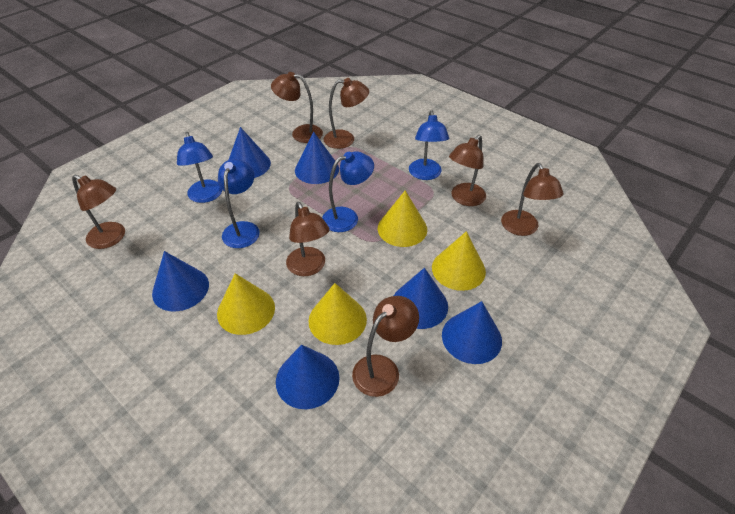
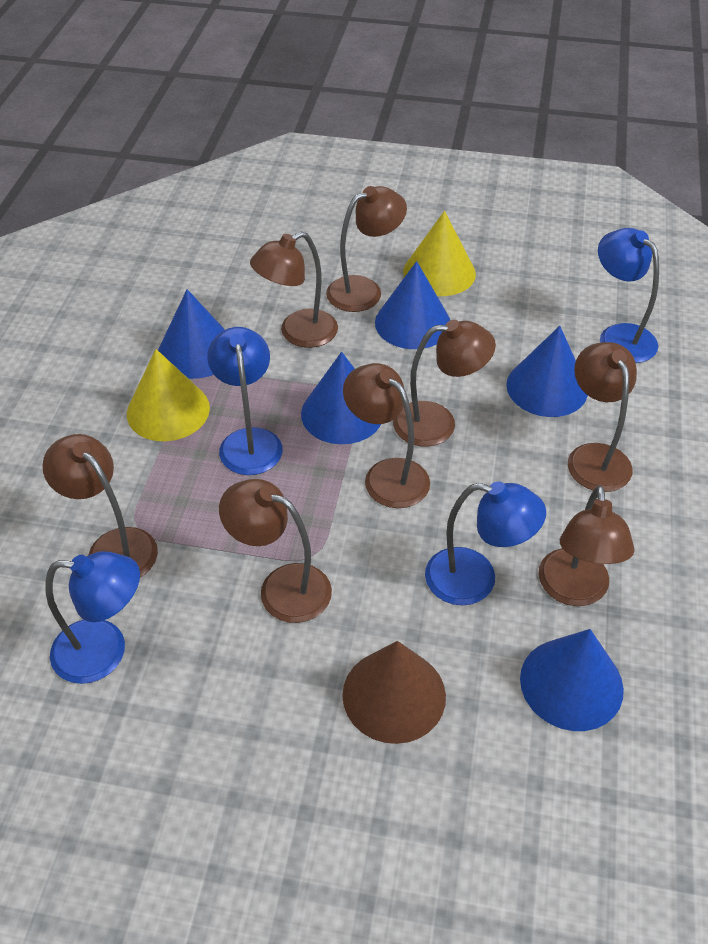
blue cone: 6 -> 5
brown cone: 0 -> 1
brown lamp: 7 -> 8
yellow cone: 4 -> 2

